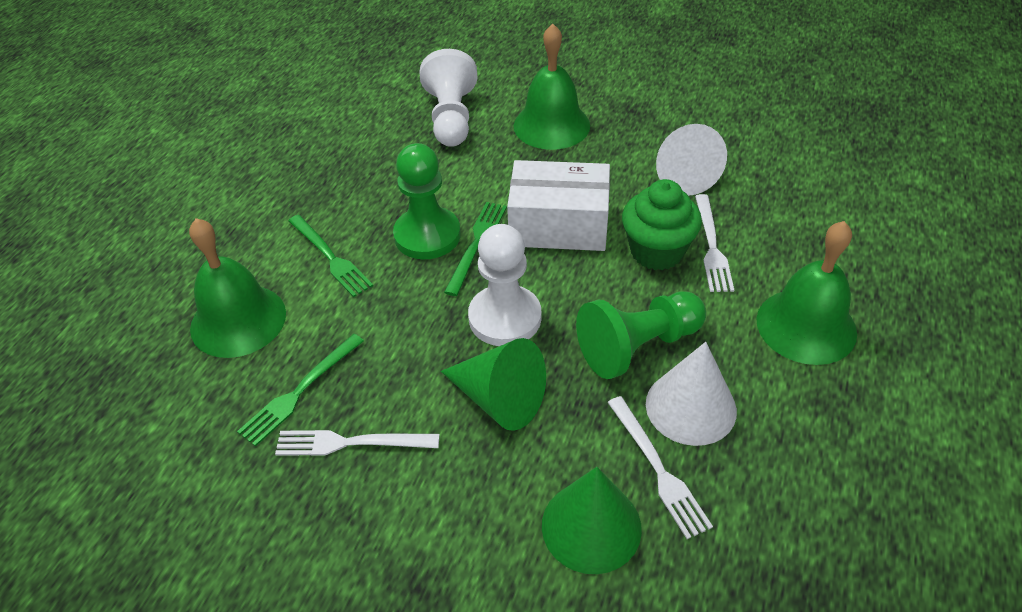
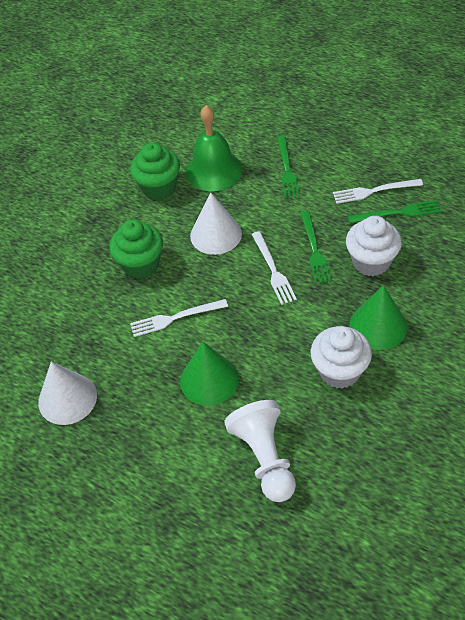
green bell: 3 -> 1
green cupcake: 1 -> 2
green pawn: 2 -> 0
white box: 1 -> 0
white cupcake: 0 -> 2
white pawn: 2 -> 1

